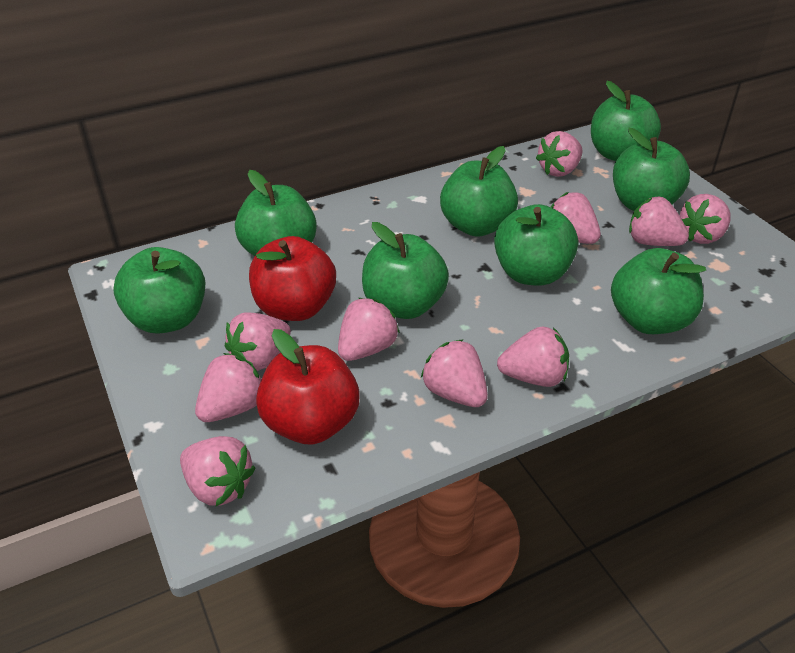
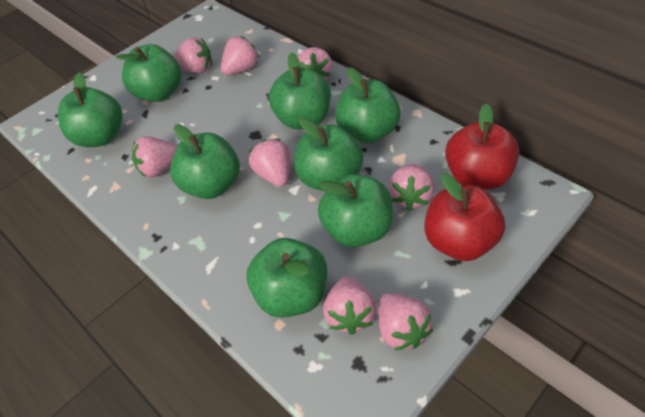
pink strawberry: 10 -> 8

